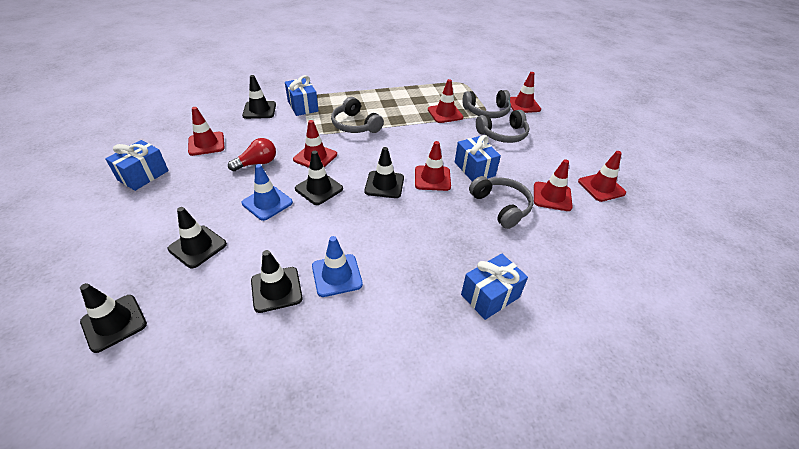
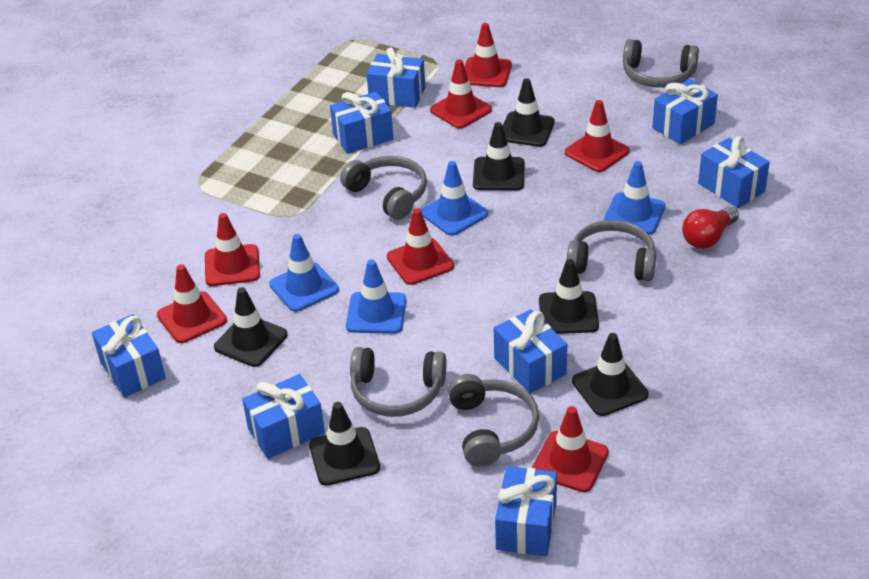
blue gift: 4 -> 8
blue traffic cone: 2 -> 4
grey headphones: 4 -> 5

